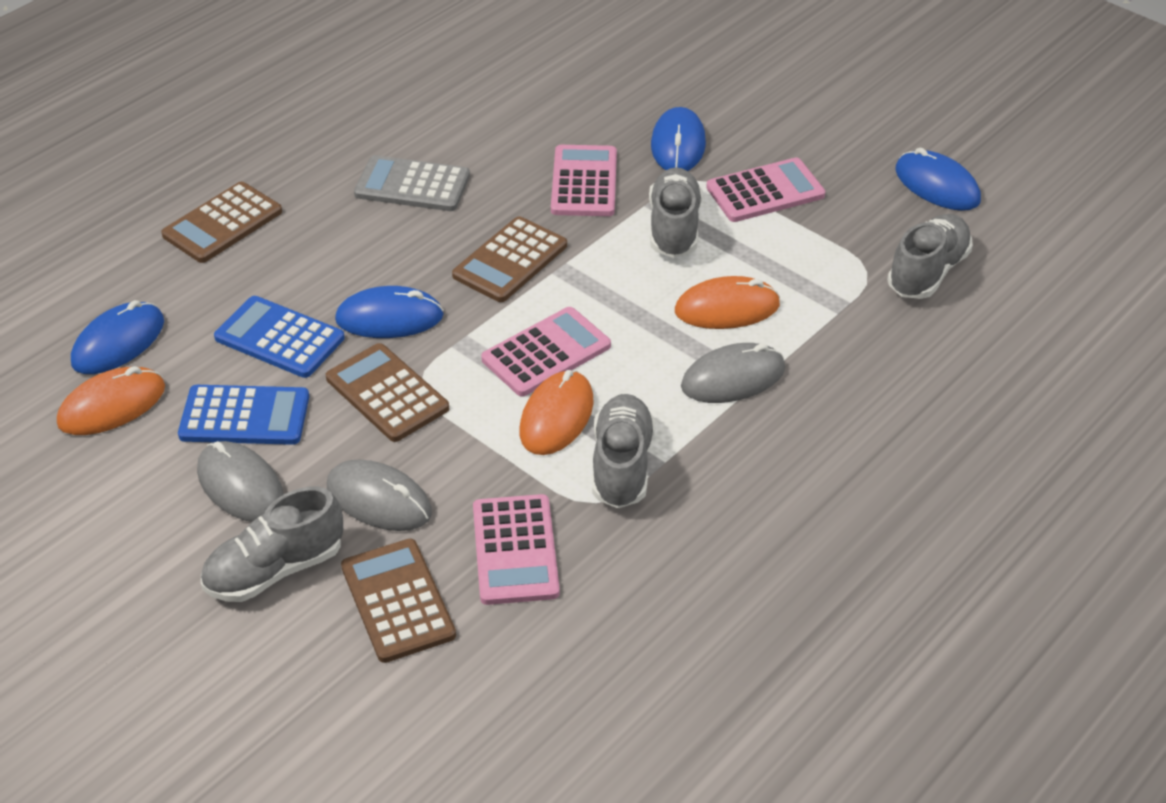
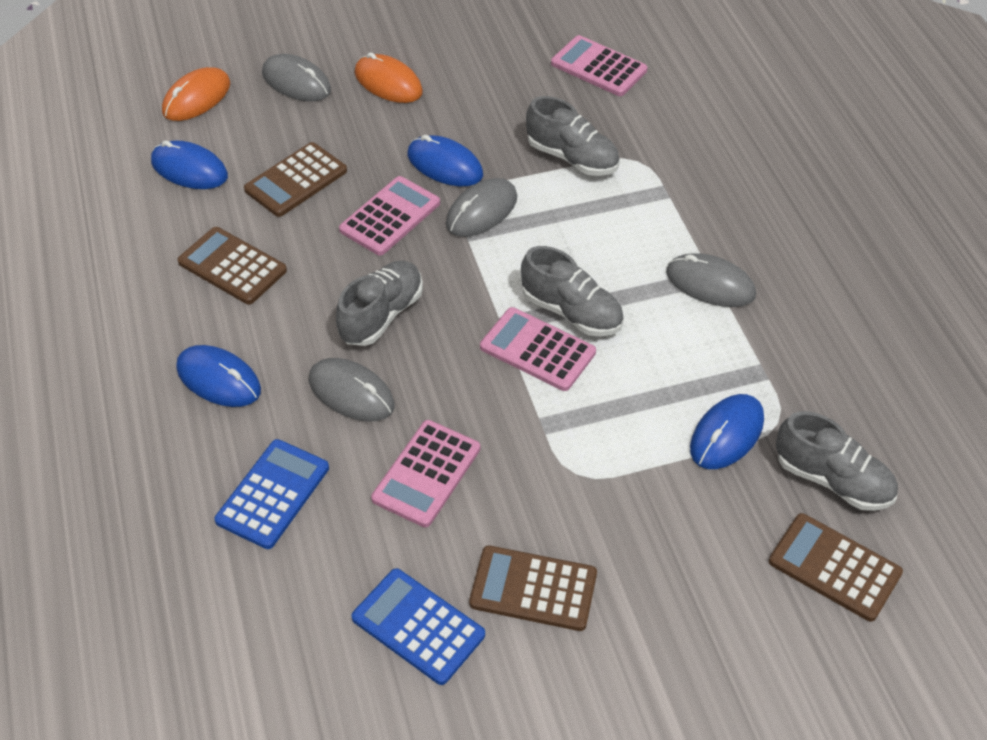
grey calculator: 1 -> 0
grey mouse: 3 -> 4
orange mouse: 3 -> 2

